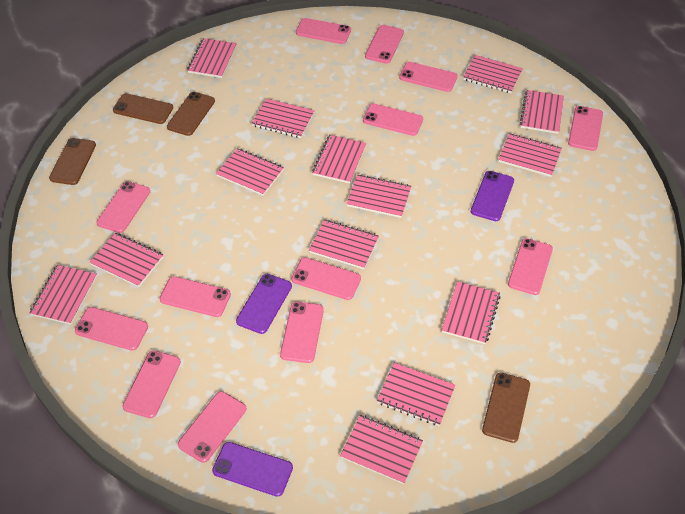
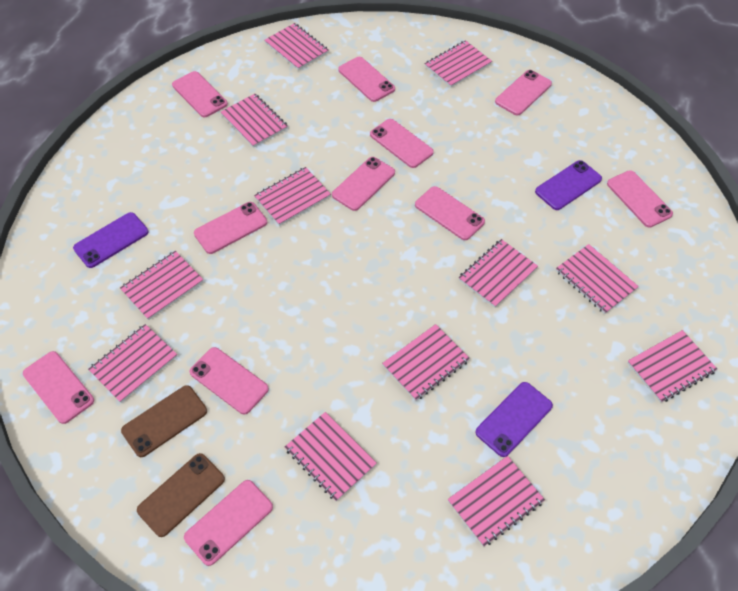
brown phone: 4 -> 2
pink notebook: 14 -> 12
pink phone: 13 -> 11

